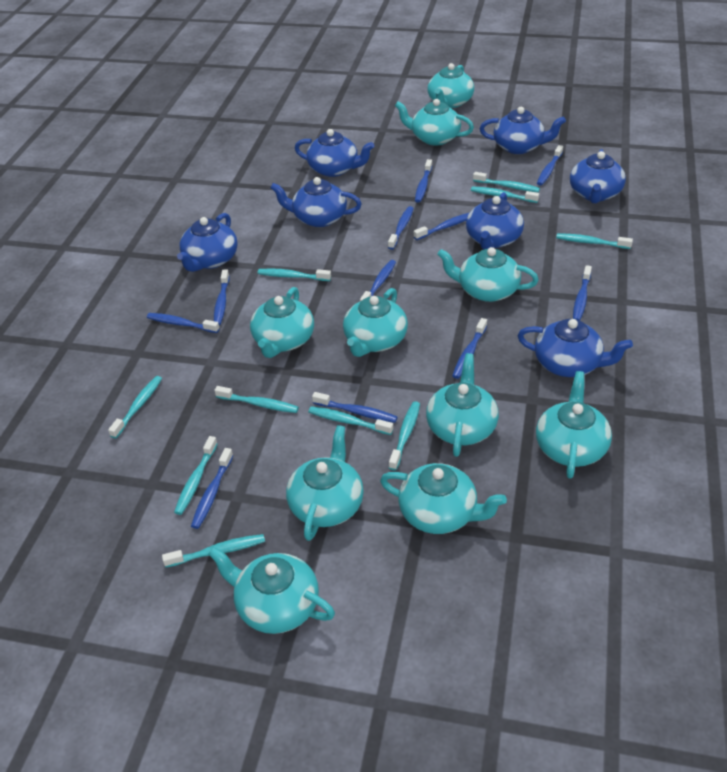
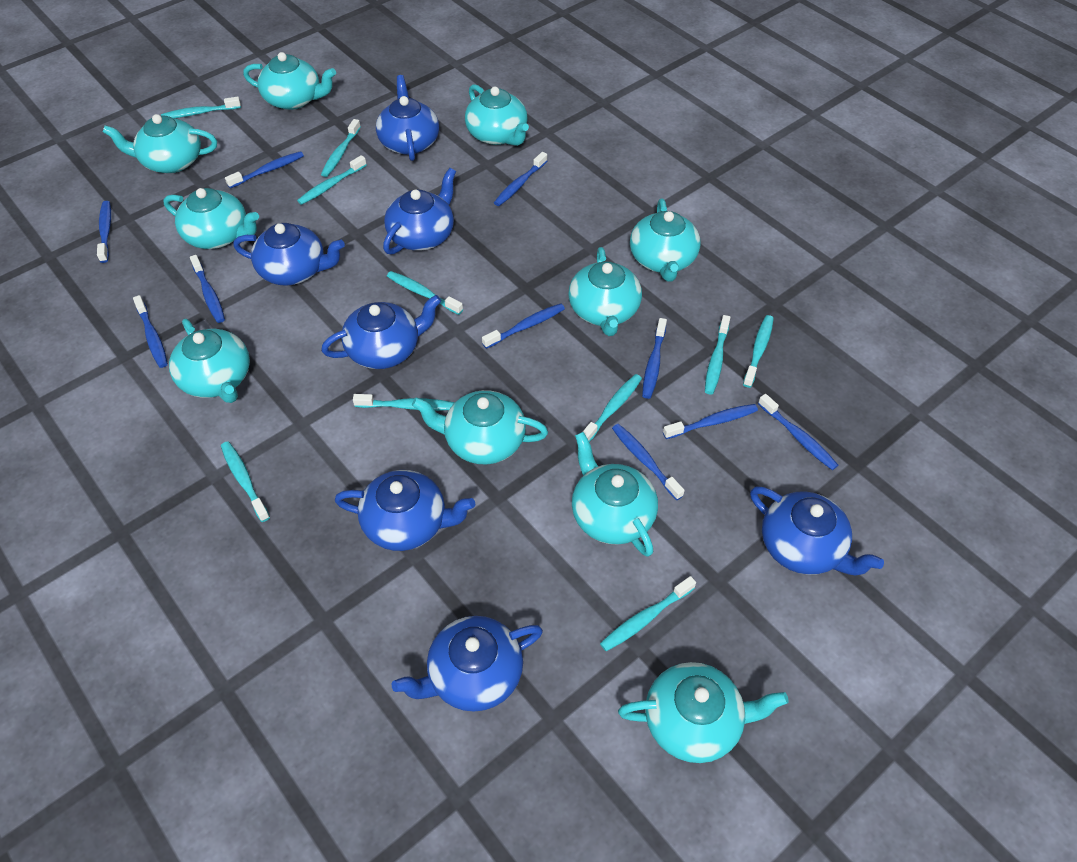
blue toothbrush: 11 -> 10

